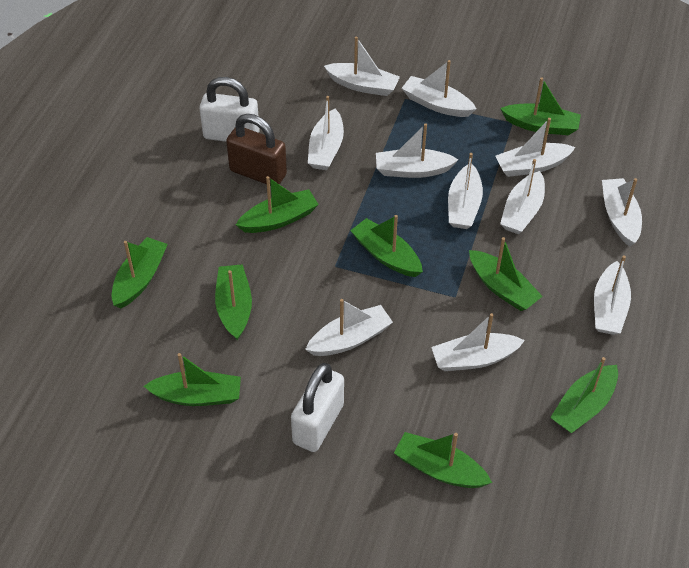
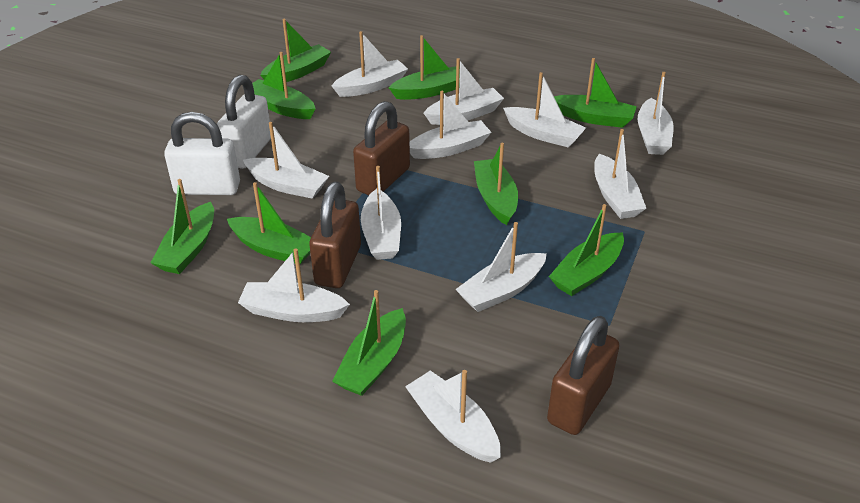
brown padlock: 1 -> 3

